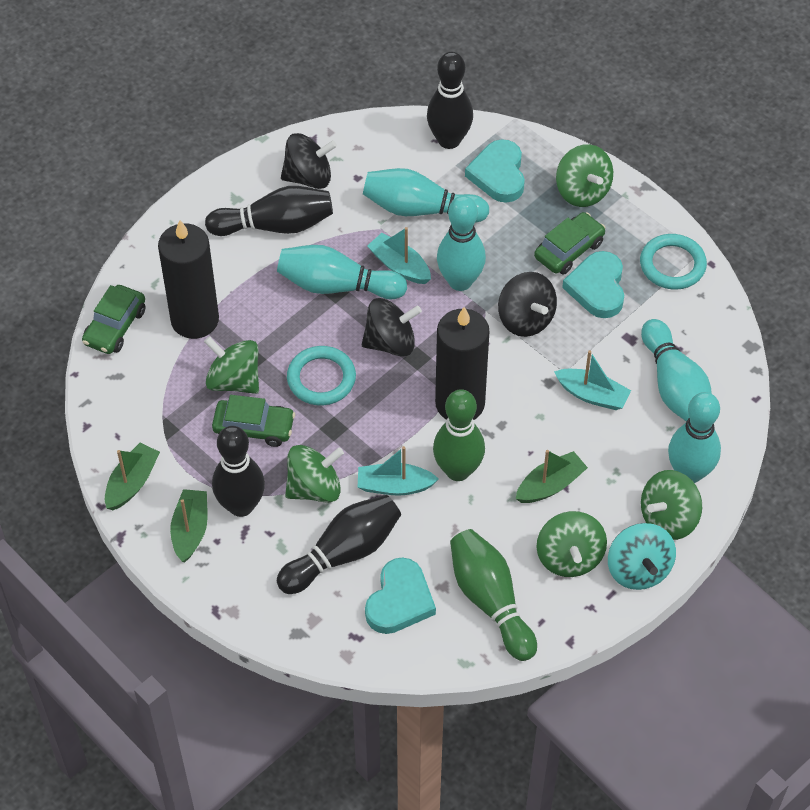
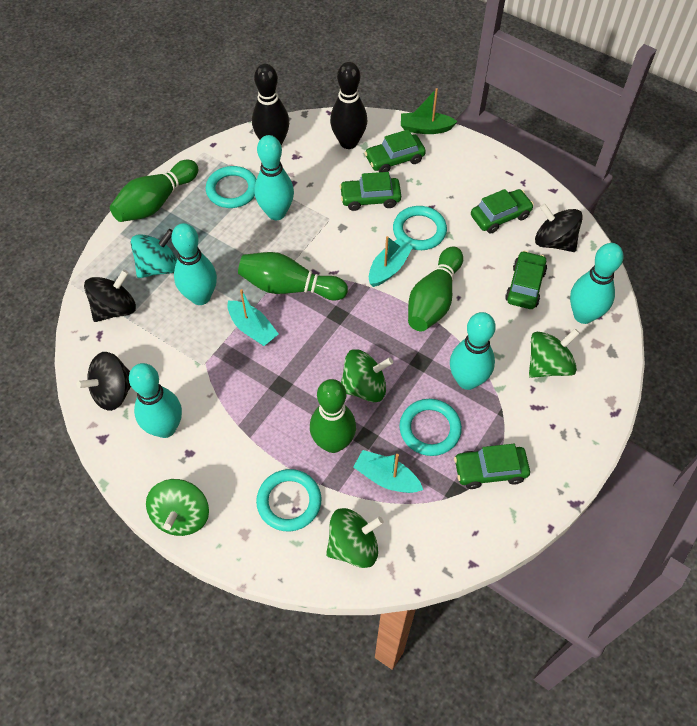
black bowling pin: 4 -> 2
black candle: 2 -> 0
green boat: 3 -> 1
green bowling pin: 2 -> 4
green car: 3 -> 5
green spinning top: 5 -> 4
turquoise heart: 3 -> 0
turquoise ring: 2 -> 4

